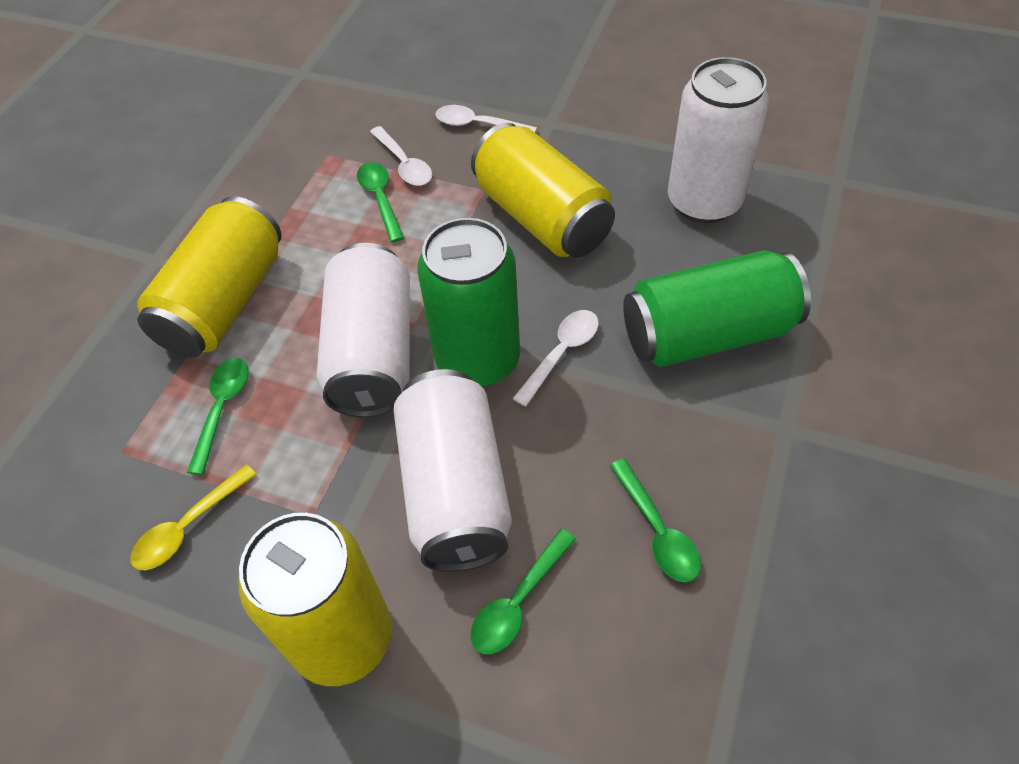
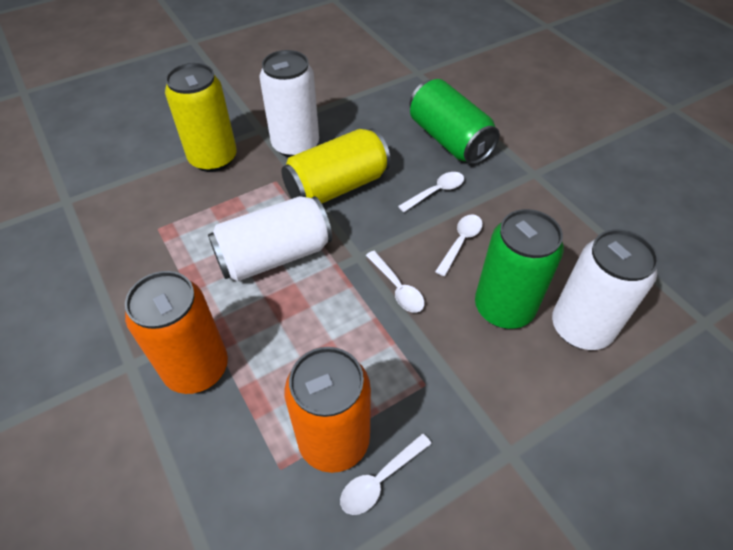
green spoon: 4 -> 0
orange can: 0 -> 2
white spoon: 3 -> 4
yellow can: 3 -> 2
yellow spoon: 1 -> 0

